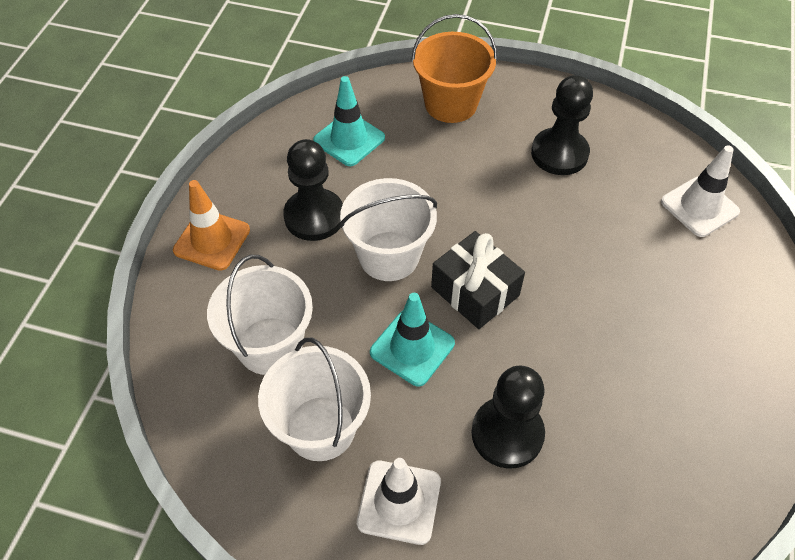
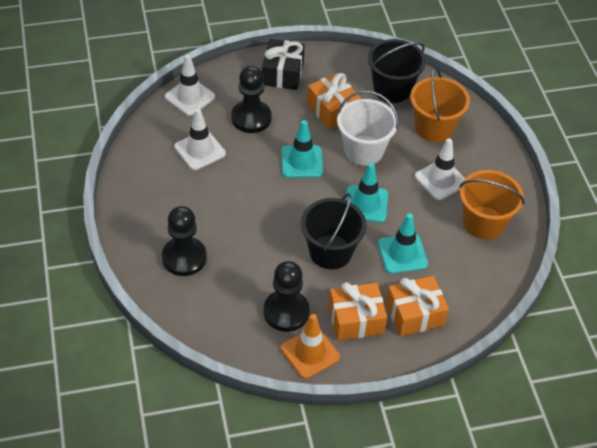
black bucket: 0 -> 2
orange bucket: 1 -> 2
orange gift: 0 -> 3
turquoise traffic cone: 2 -> 3
white bucket: 3 -> 1
white traffic cone: 2 -> 3

